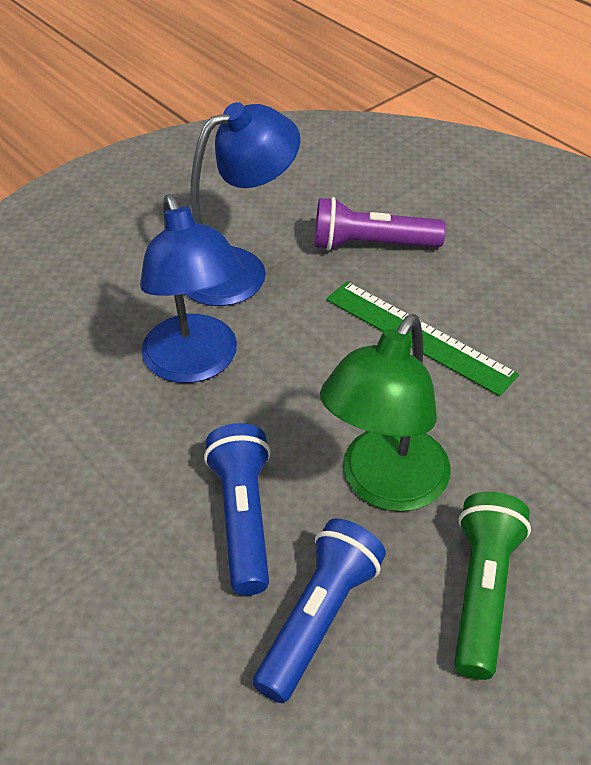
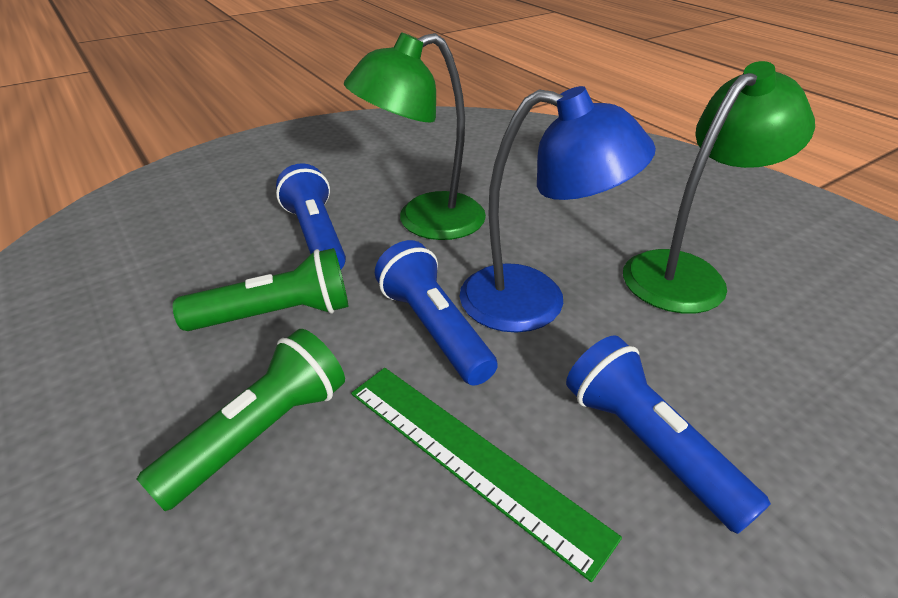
blue flashlight: 2 -> 3
blue lamp: 2 -> 1
green flashlight: 1 -> 2
green lamp: 1 -> 2
purple flashlight: 1 -> 0

